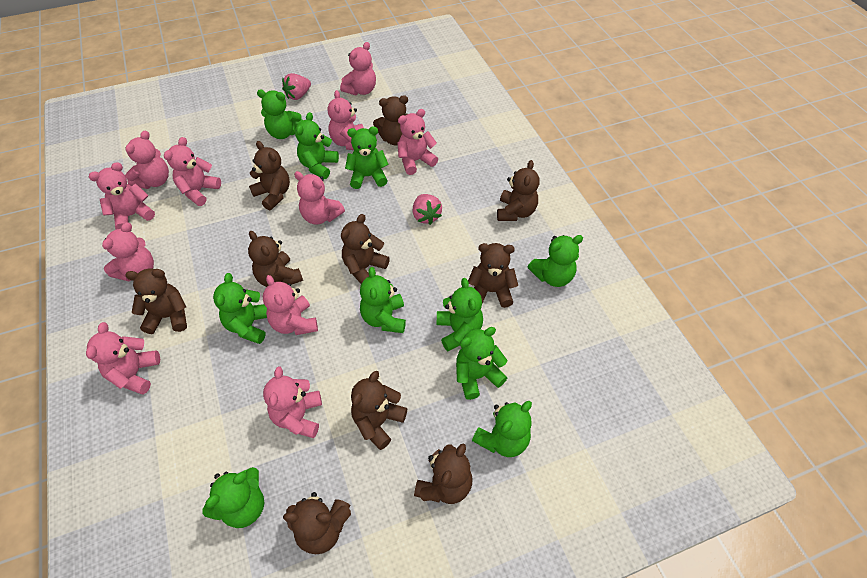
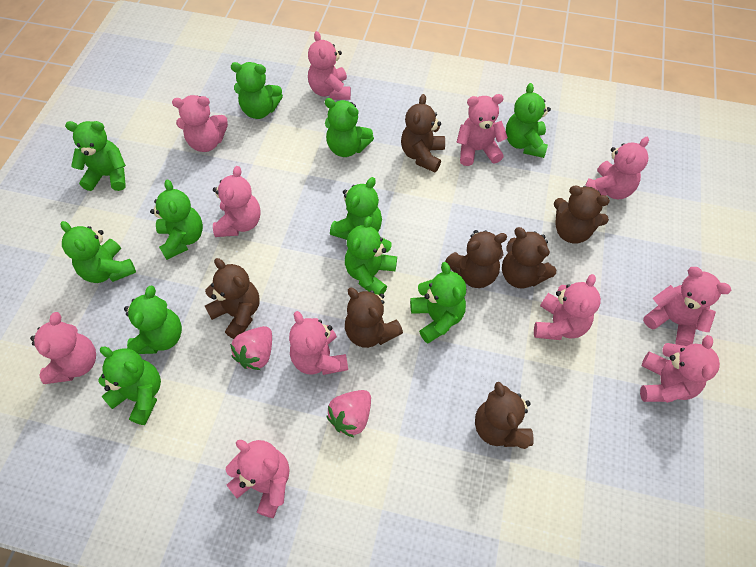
brown teddy bear: 10 -> 7
green teddy bear: 10 -> 11

